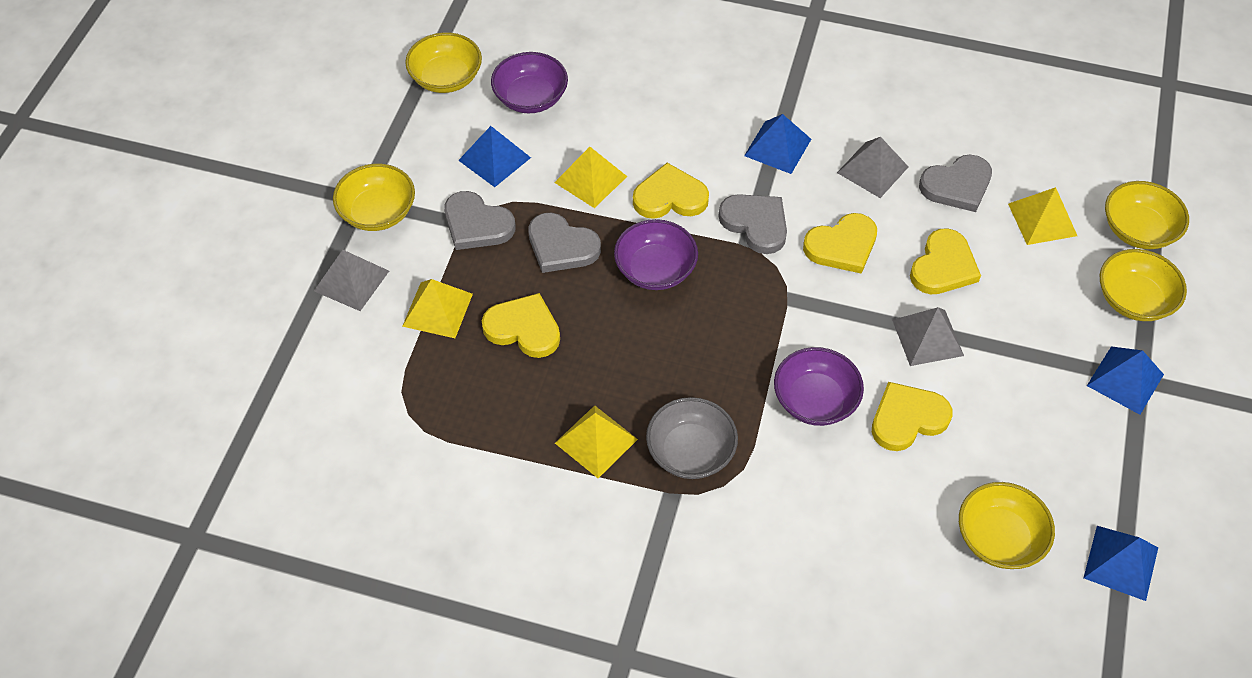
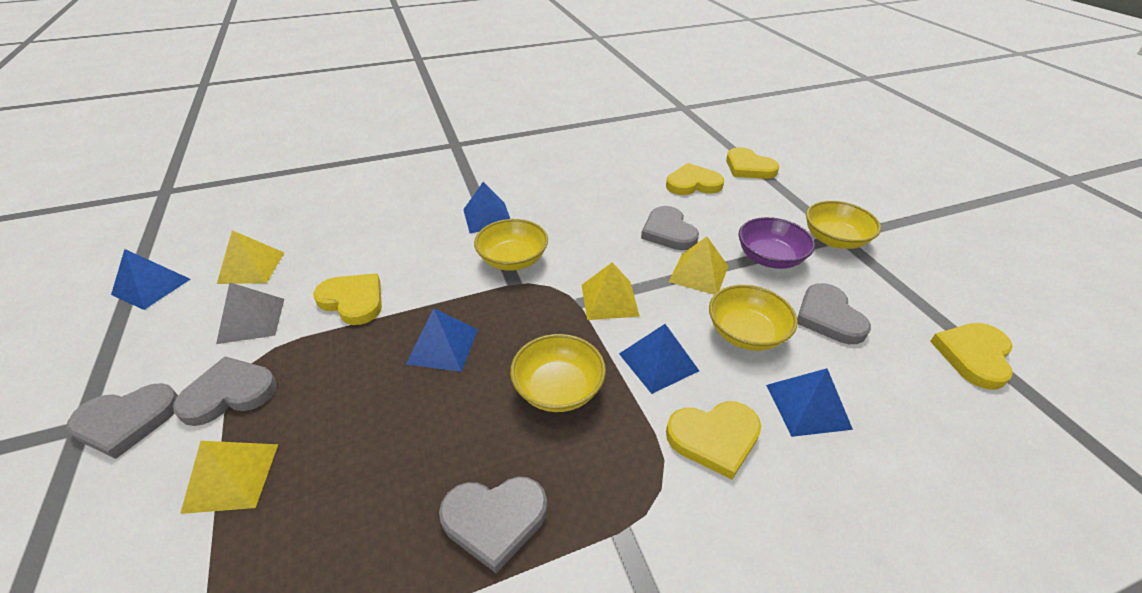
blue pyramid: 4 -> 5
grey bowl: 1 -> 0
grey heart: 4 -> 5
grey pyramid: 3 -> 1
purple bowl: 3 -> 1
yellow bowl: 5 -> 4

